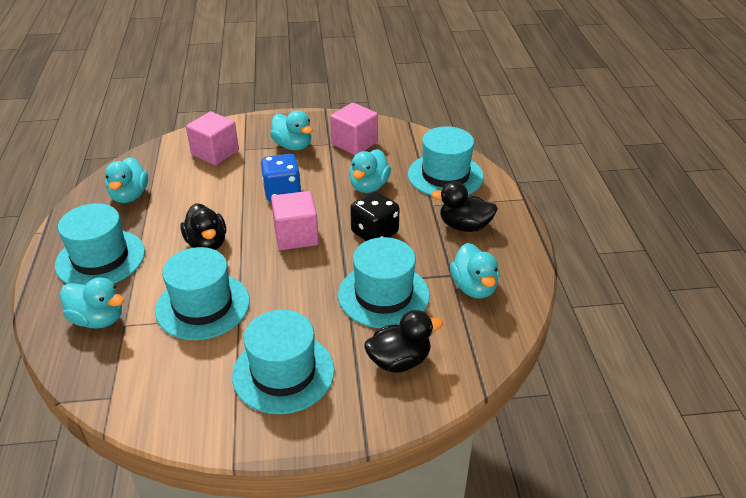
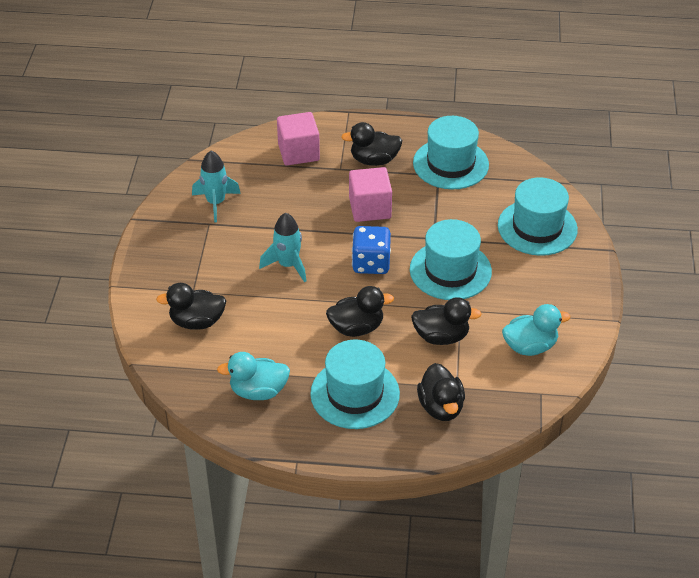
black dice: 1 -> 0
black duck: 3 -> 5
pink cube: 3 -> 2
turquoise duck: 5 -> 2
turquoise hat: 5 -> 4
turquoise rocket: 0 -> 2

